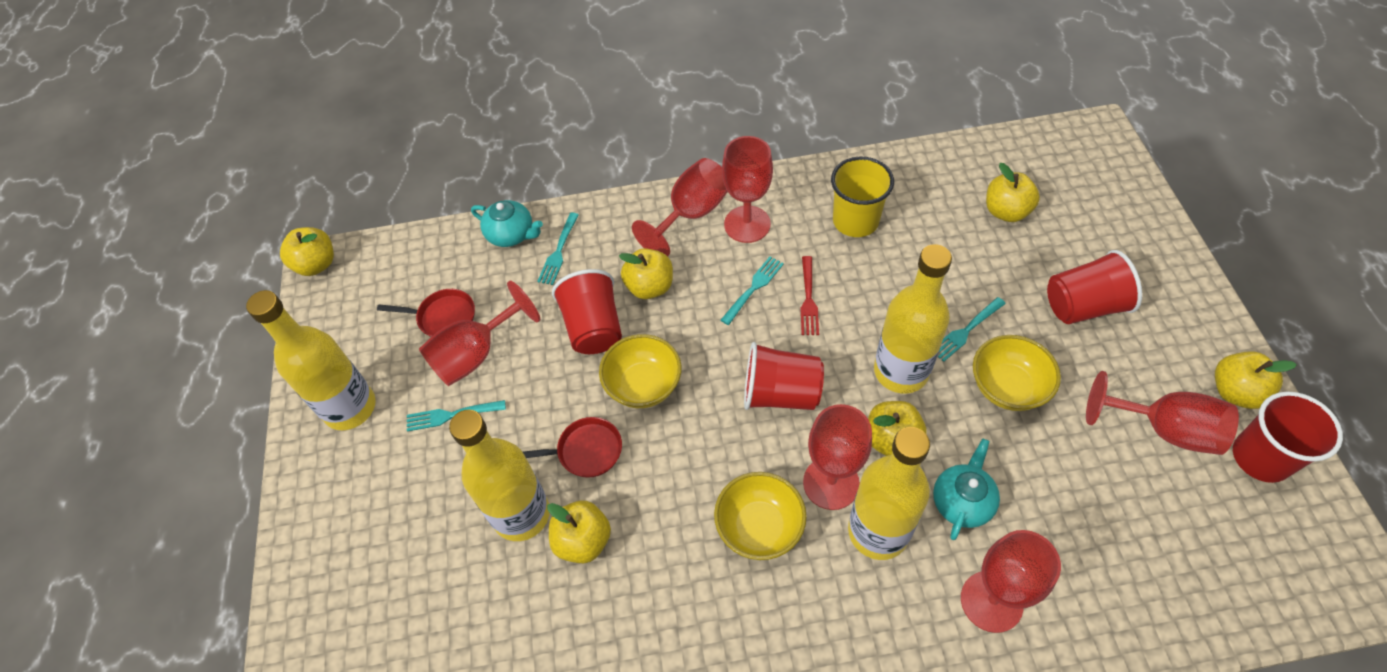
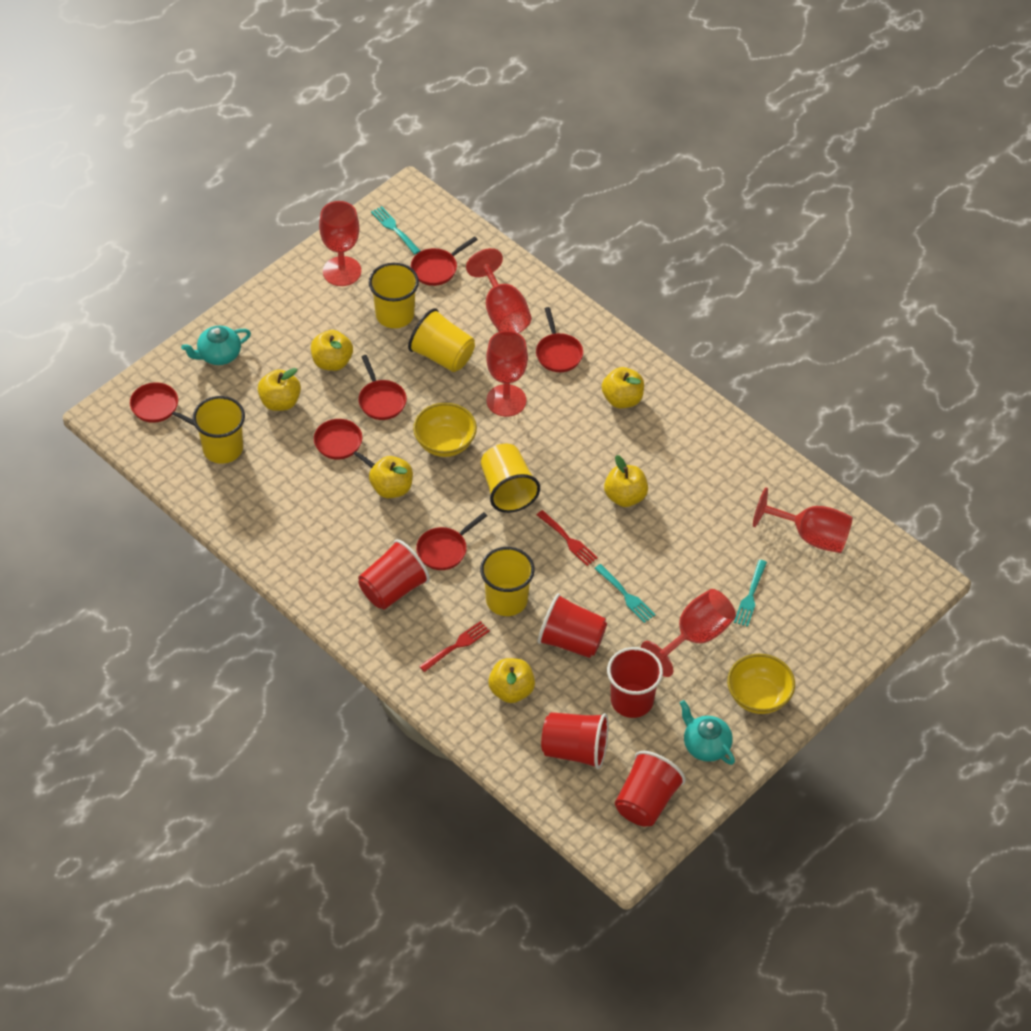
red cup: 4 -> 5
red fork: 1 -> 2
red goblet: 6 -> 5
red pan: 2 -> 6
turquoise fork: 4 -> 3
yellow bottle: 4 -> 0
yellow bowl: 3 -> 2
yellow cup: 1 -> 5

